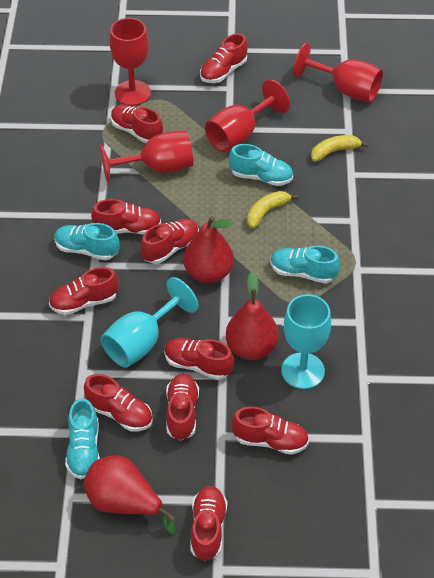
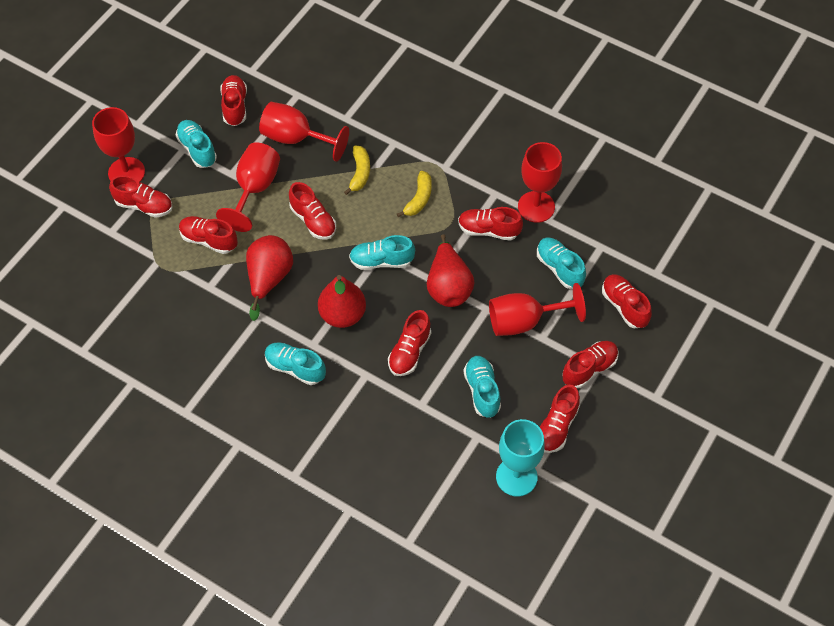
red goblet: 4 -> 5
red shoe: 10 -> 9
turquoise goblet: 2 -> 1
turquoise shoe: 4 -> 5

